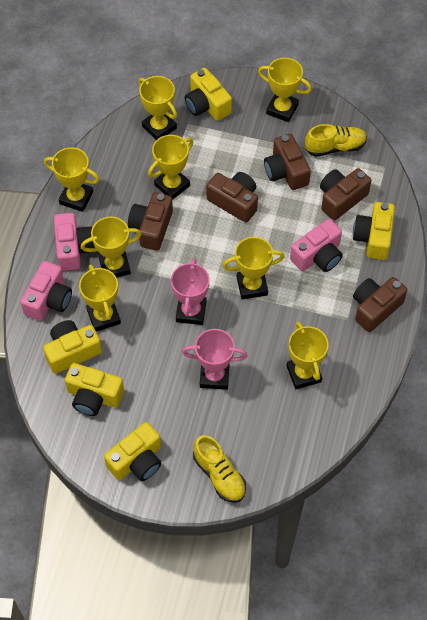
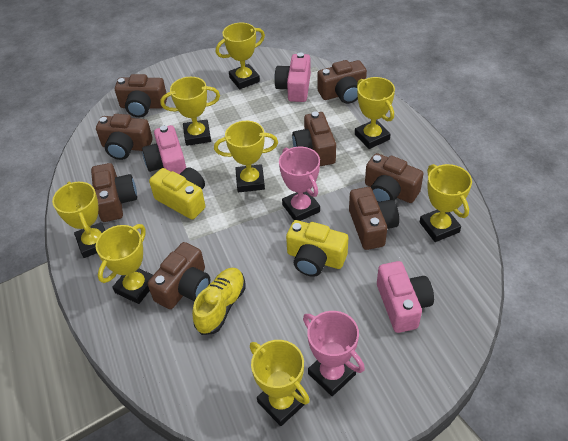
brown camera: 5 -> 8
yellow camera: 5 -> 2
yellow shoe: 2 -> 1

